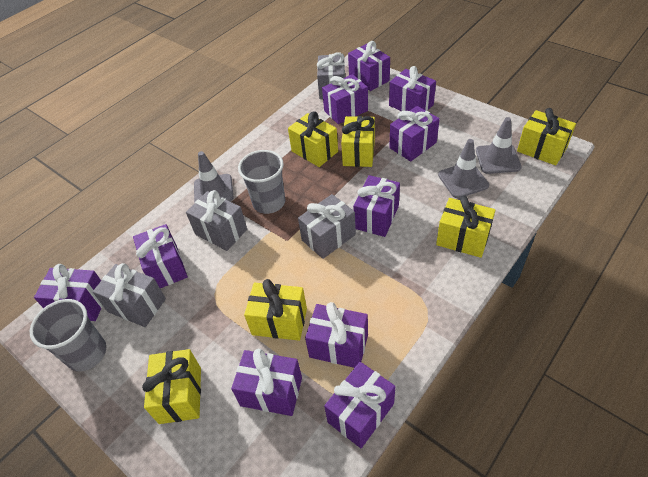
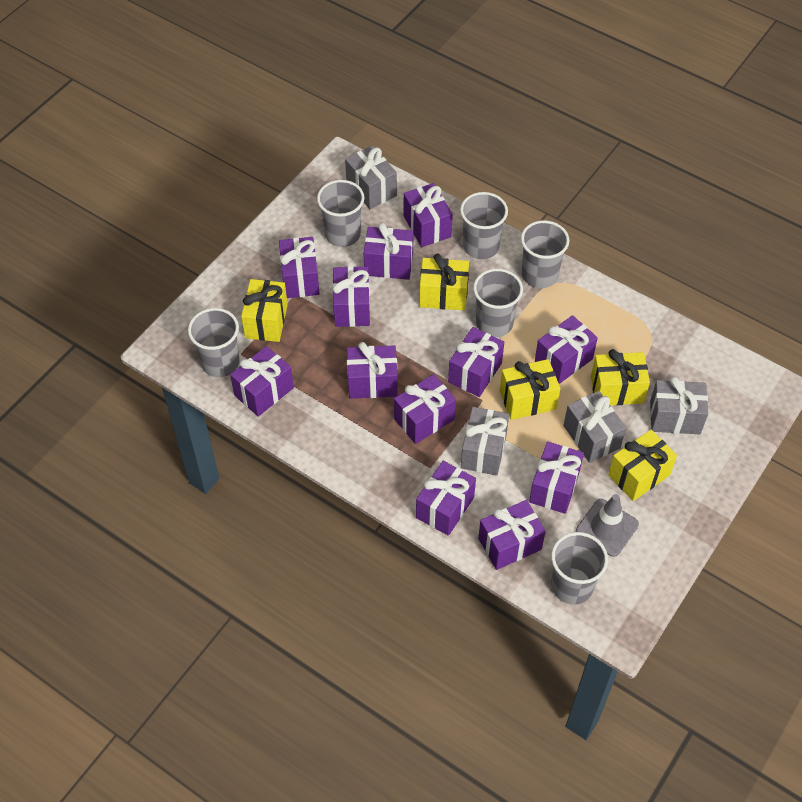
grey cup: 2 -> 6
grey traffic cone: 3 -> 1
purple gift: 10 -> 12
yellow gift: 6 -> 5

